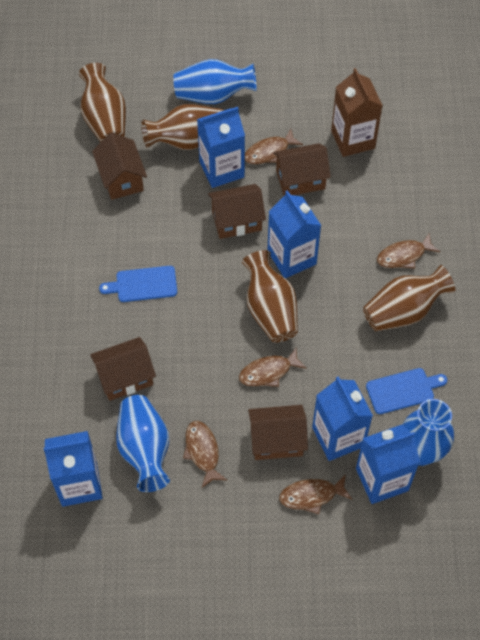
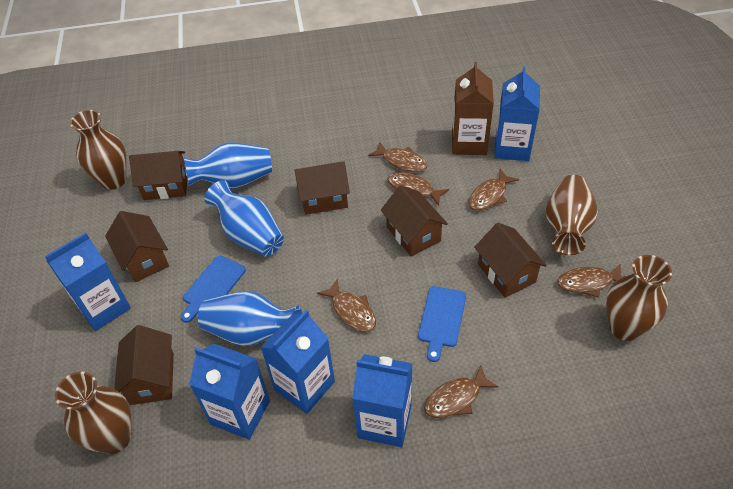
brown fish: 5 -> 6
brown house: 5 -> 6

